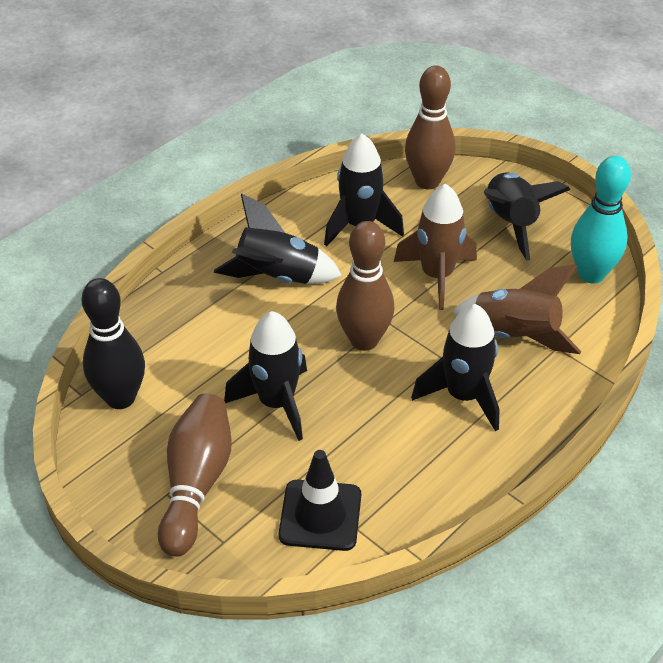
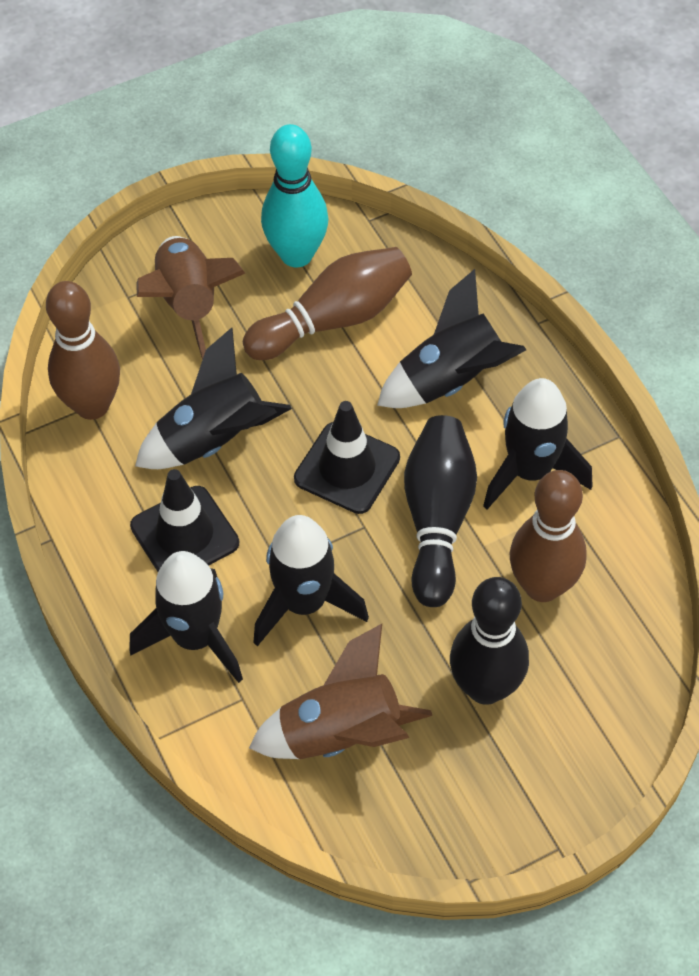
black bowling pin: 1 -> 2
black traffic cone: 1 -> 2

